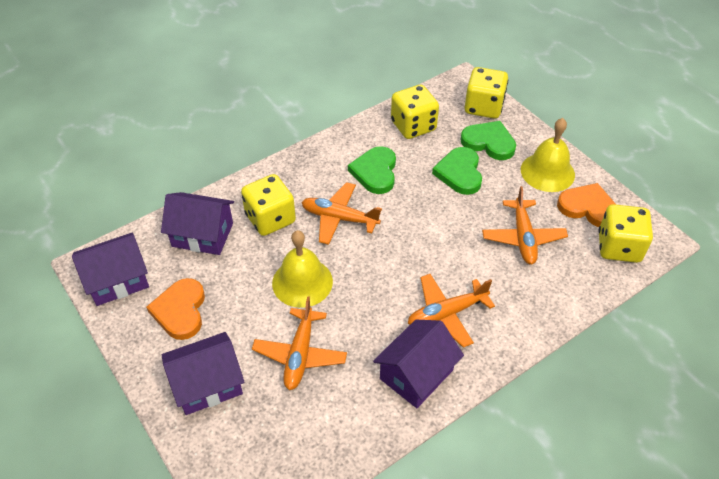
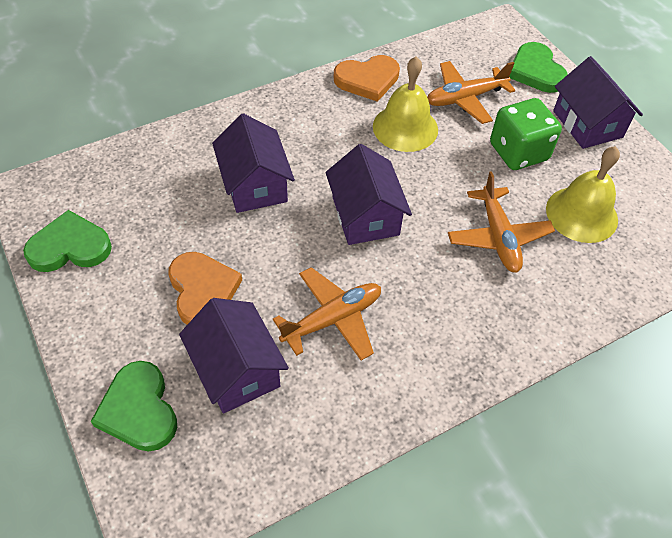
green dice: 0 -> 1
orange plane: 4 -> 3
yellow dice: 4 -> 0

